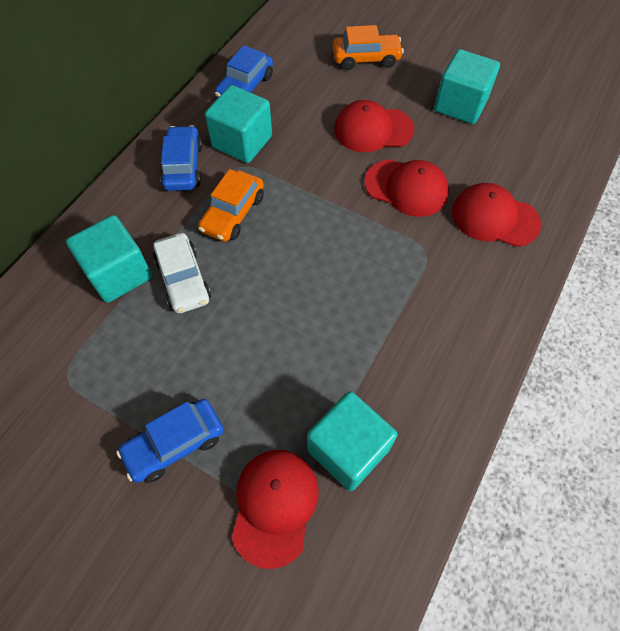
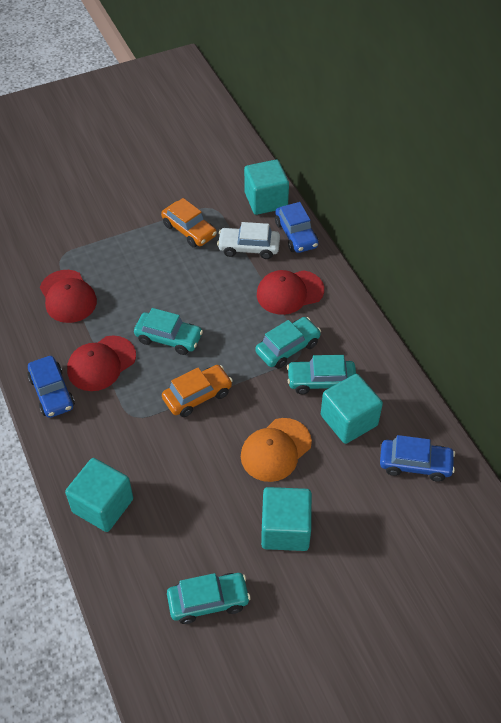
orange cap: 0 -> 1
red cap: 4 -> 3
turquoise car: 0 -> 4

